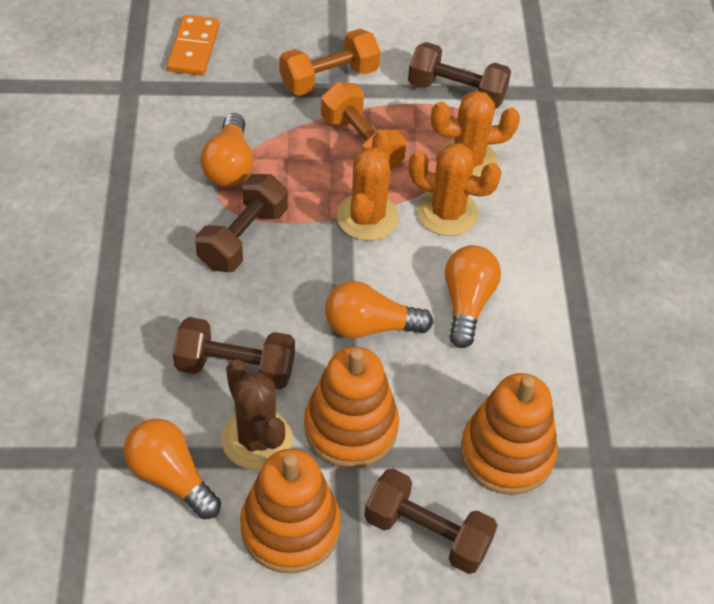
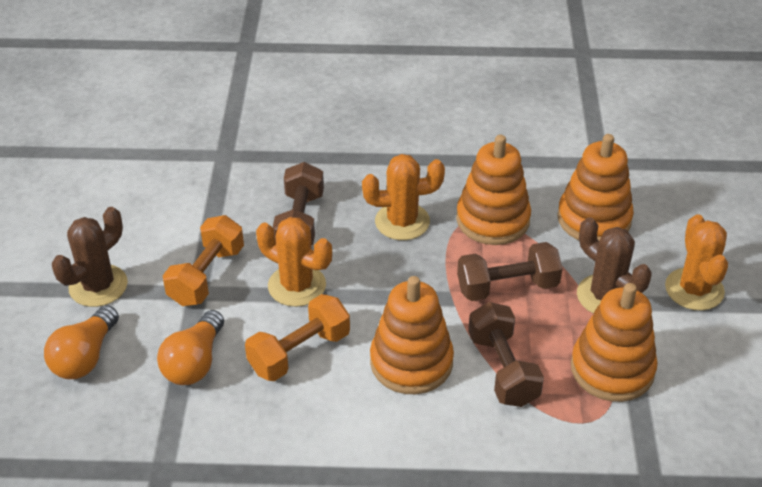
brown cactus: 1 -> 2
brown dumbbell: 4 -> 3
orange domino: 1 -> 0
orange light bulb: 4 -> 2
orange stacking toy: 3 -> 4

